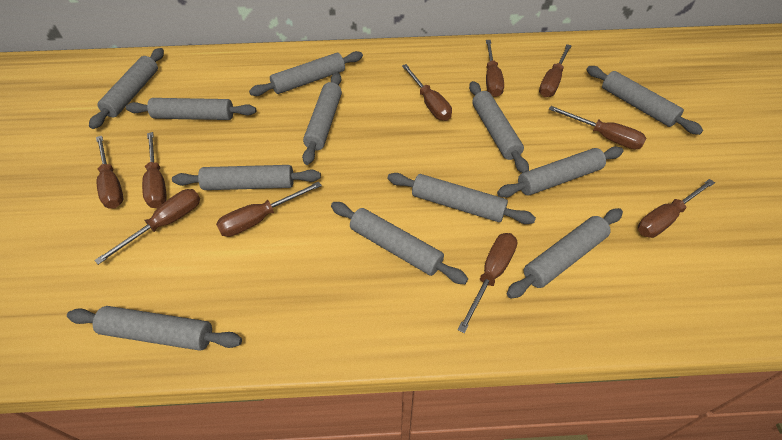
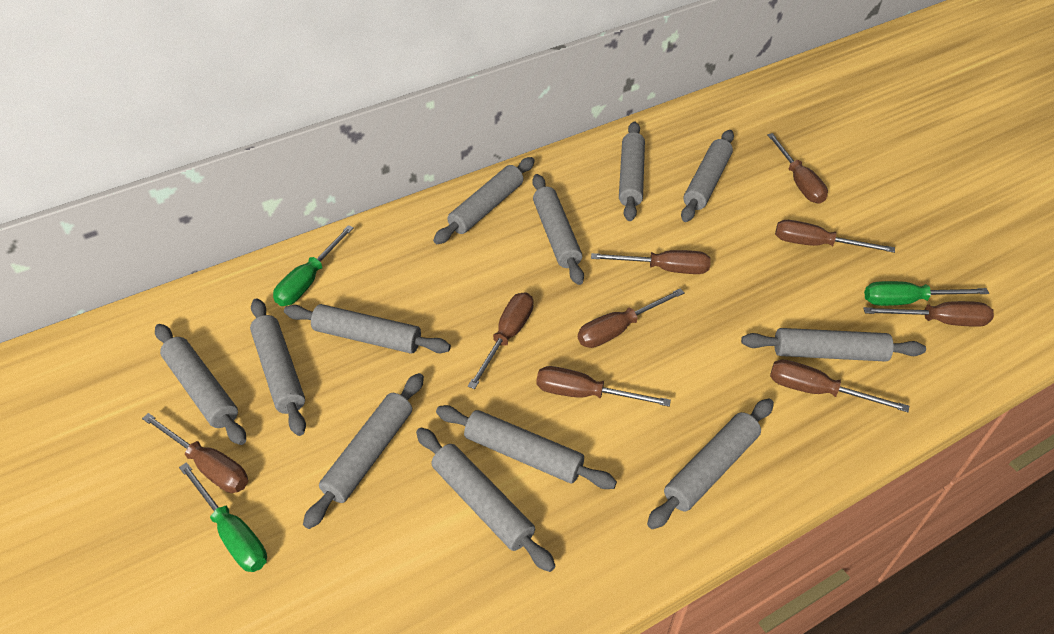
brown screwdriver: 10 -> 9
green screwdriver: 0 -> 3

